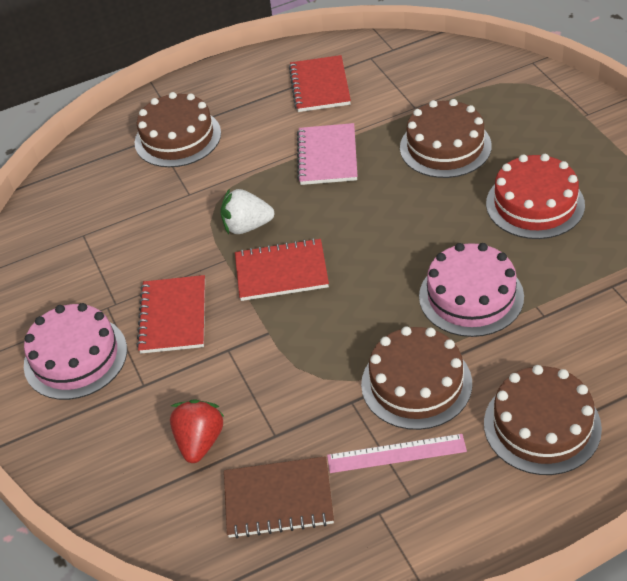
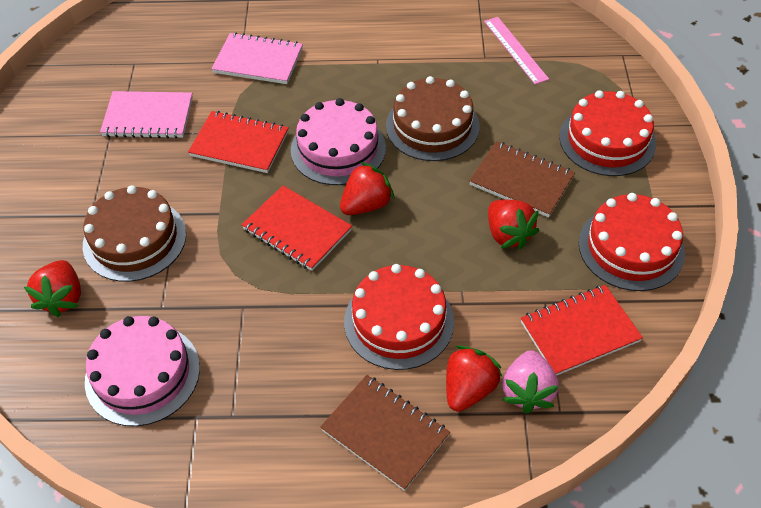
brown cake: 4 -> 2
brown notebook: 1 -> 2
pink notebook: 1 -> 2
pink strawberry: 0 -> 1
red cake: 1 -> 3
red strawberry: 1 -> 4
white strawberry: 1 -> 0

